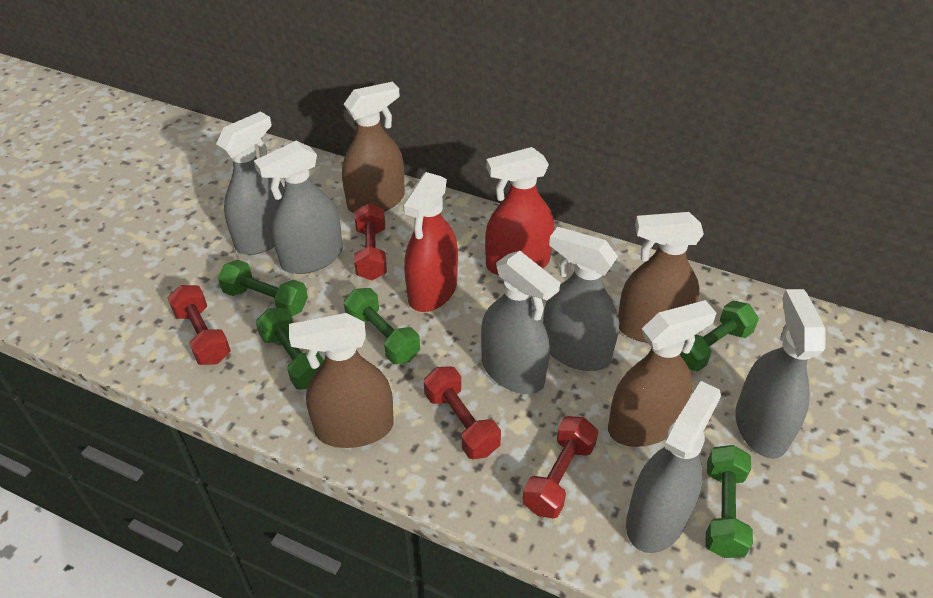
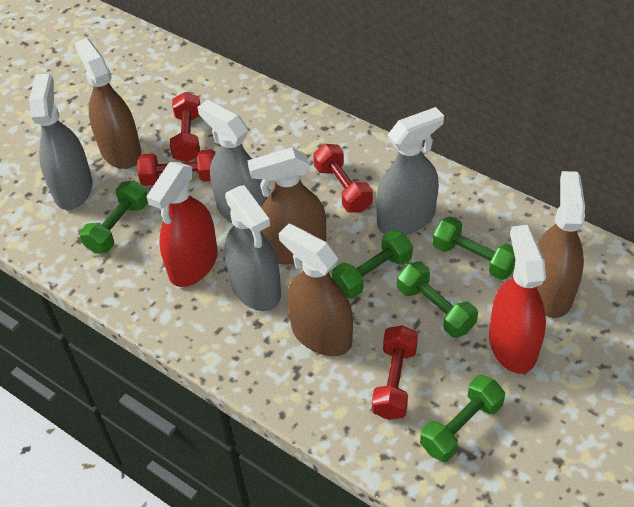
grey spray bottle: 6 -> 4

